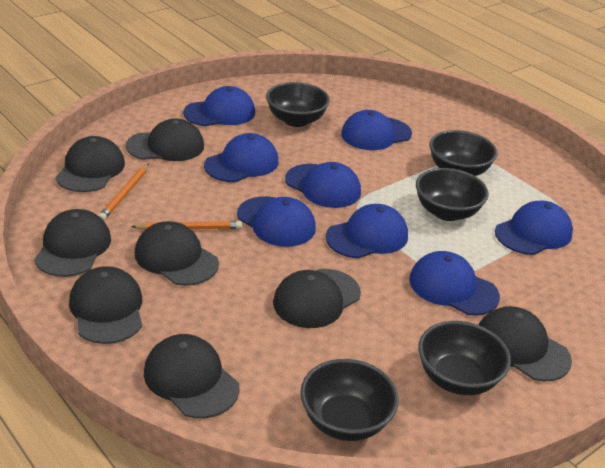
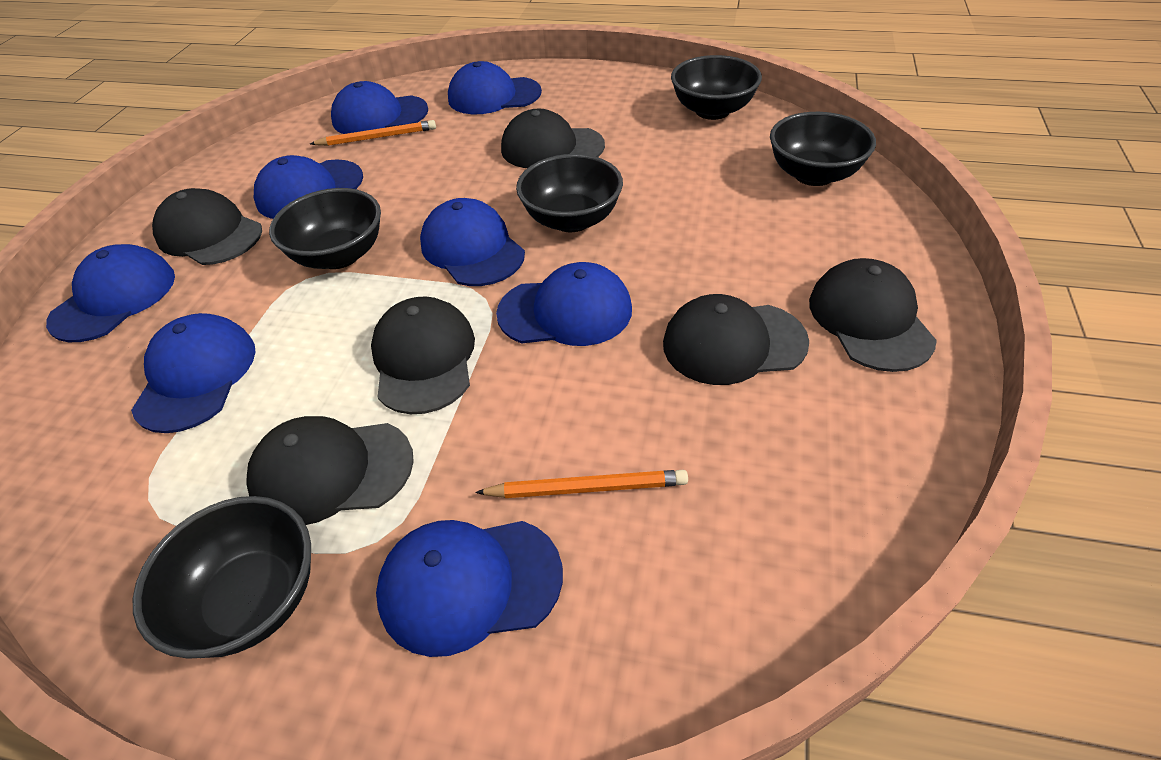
black cap: 8 -> 6

